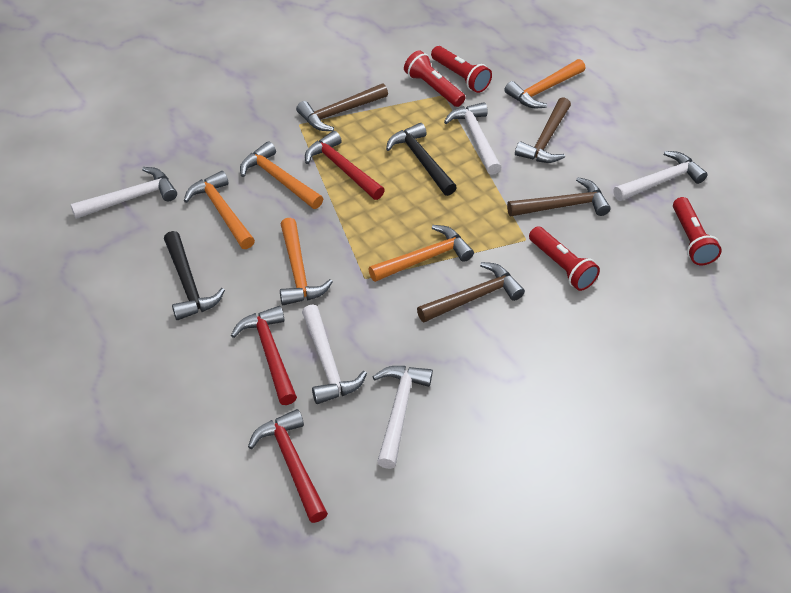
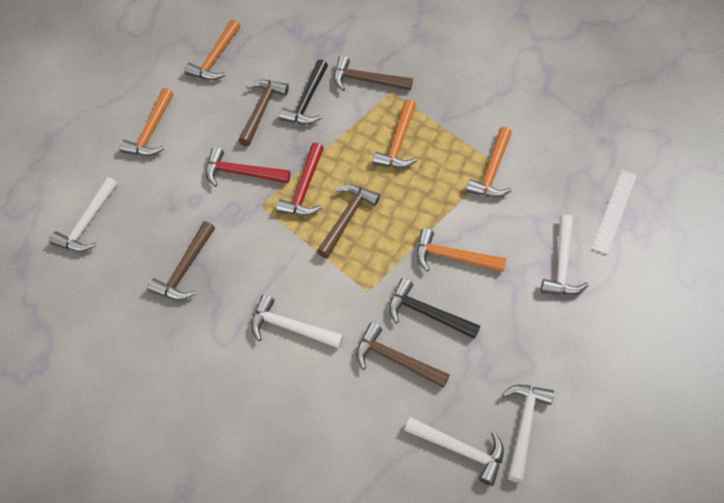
brown hammer: 4 -> 5
red flashlight: 4 -> 0
red hammer: 3 -> 2
white ruler: 0 -> 1

